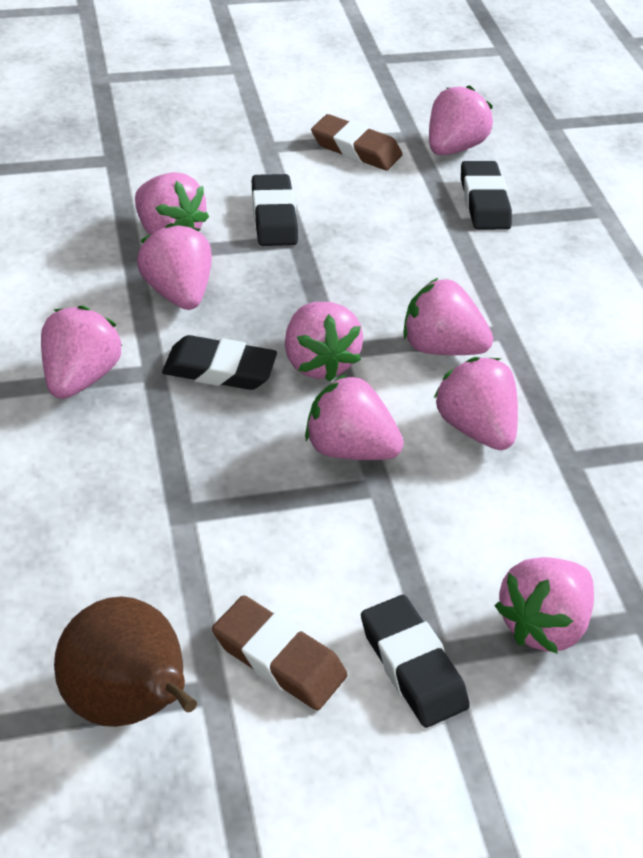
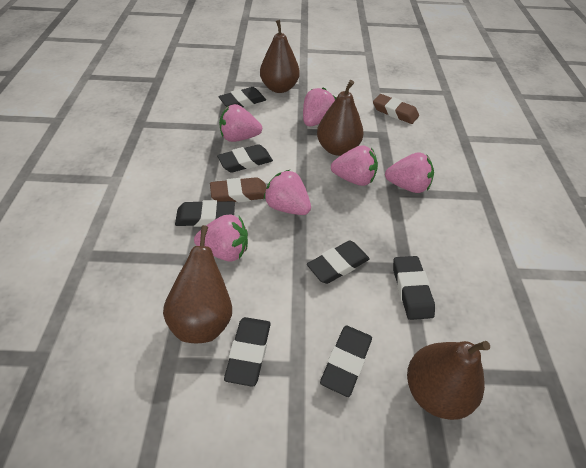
black eraser: 4 -> 7
brown pear: 1 -> 4
pink strawberry: 9 -> 6

